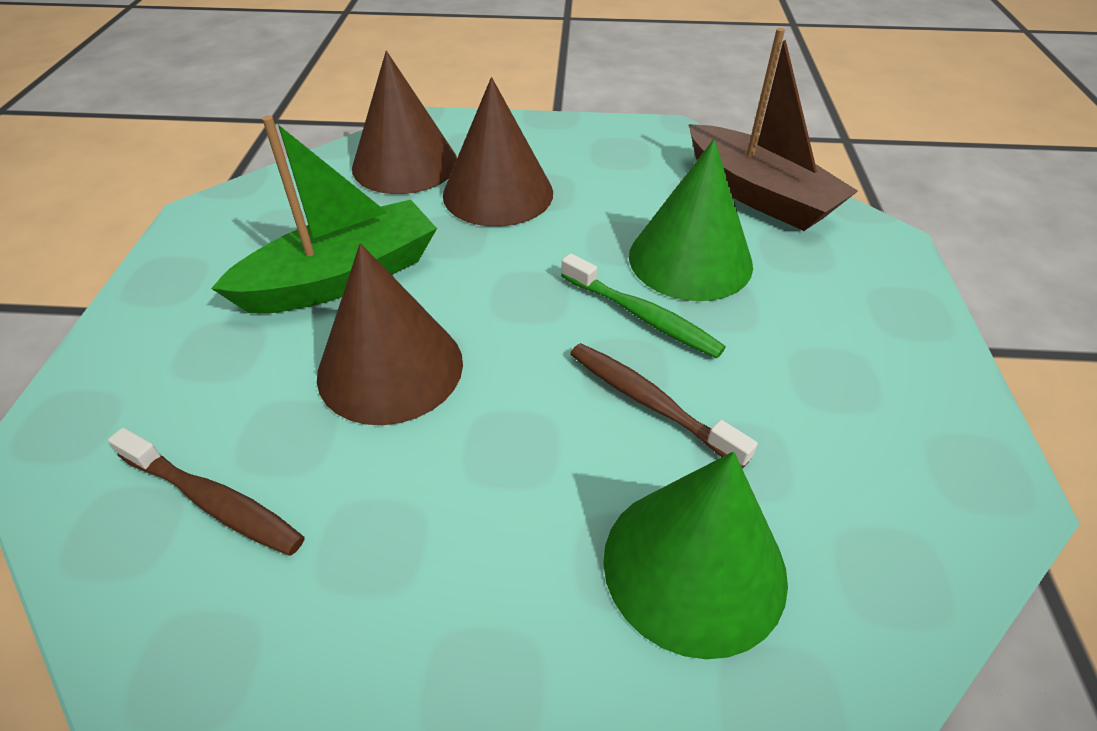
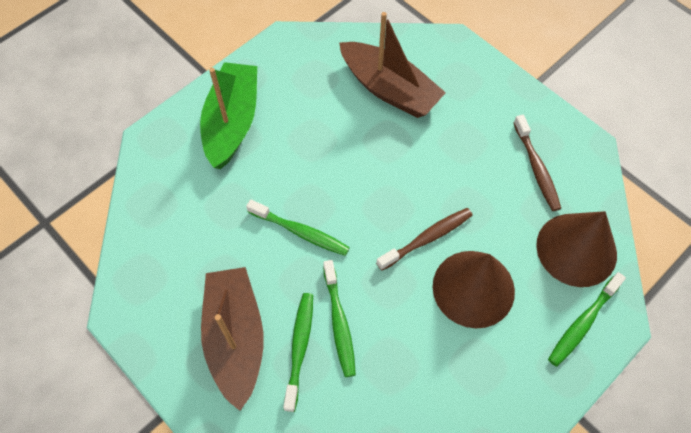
brown boat: 1 -> 2
brown cone: 3 -> 2
green cone: 2 -> 0
green toothbrush: 1 -> 4

